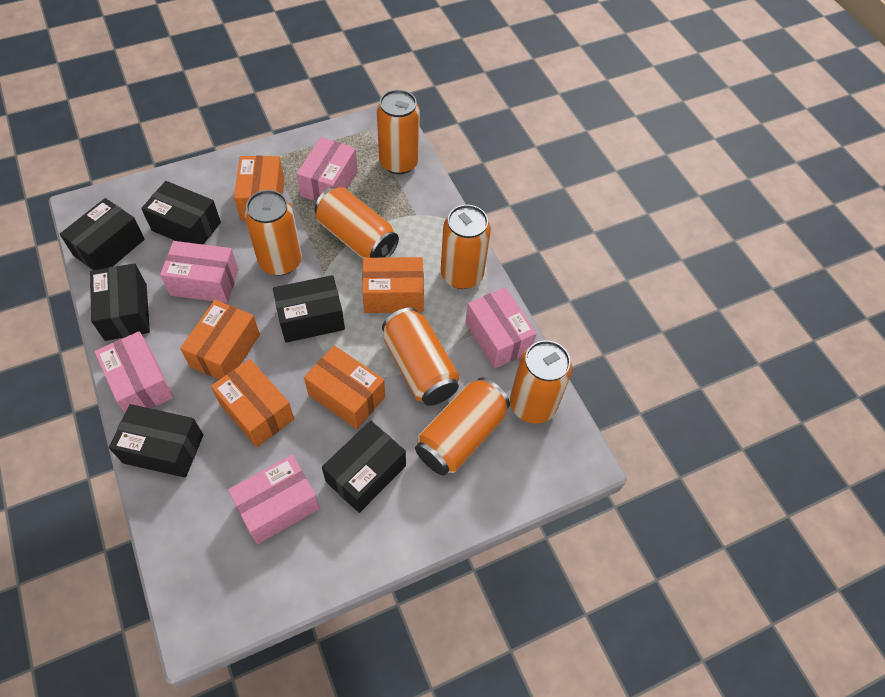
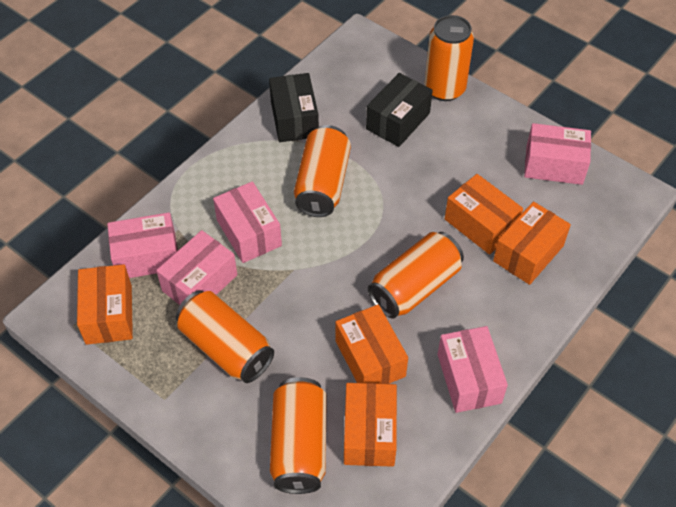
black box: 6 -> 2
orange can: 7 -> 5

